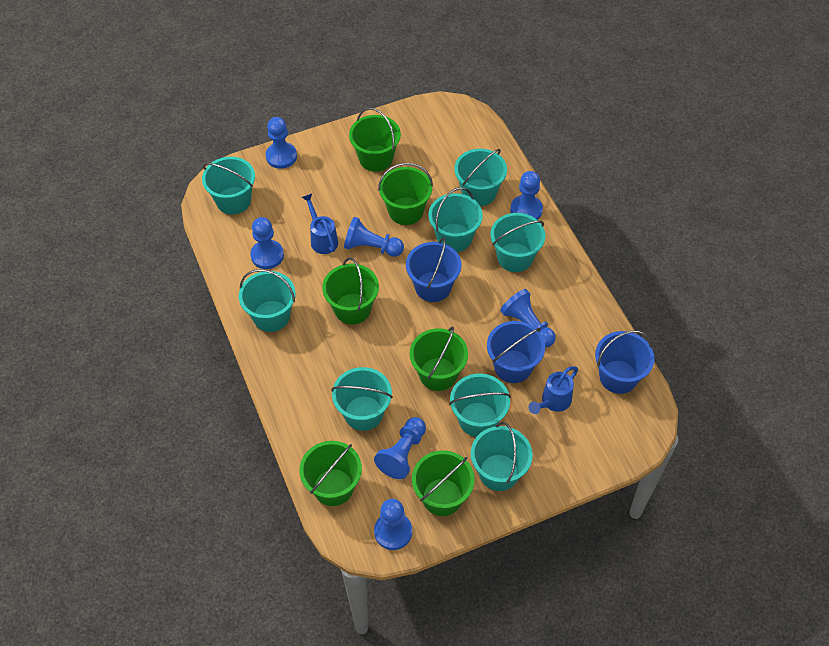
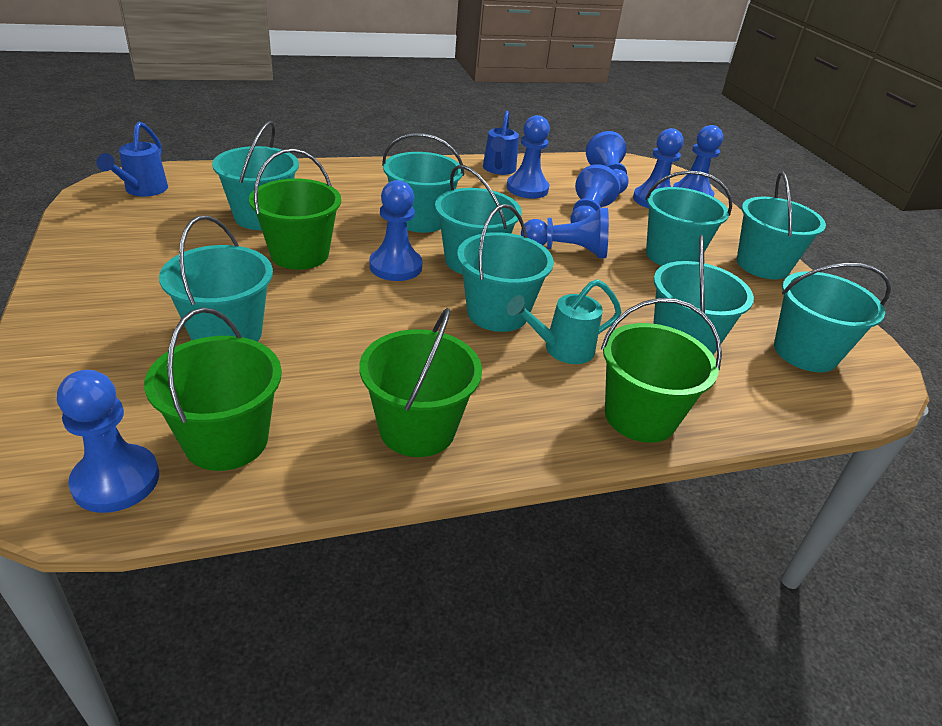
blue bucket: 3 -> 0
blue pawn: 7 -> 8
green bucket: 6 -> 4
turquoise bucket: 8 -> 9
turquoise watering can: 0 -> 1

